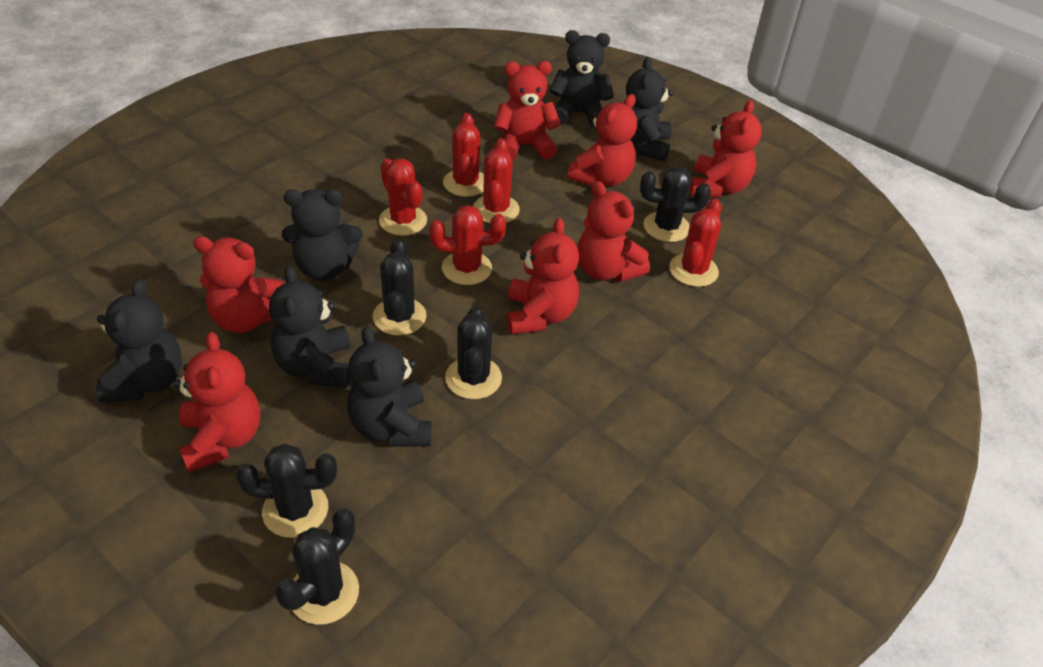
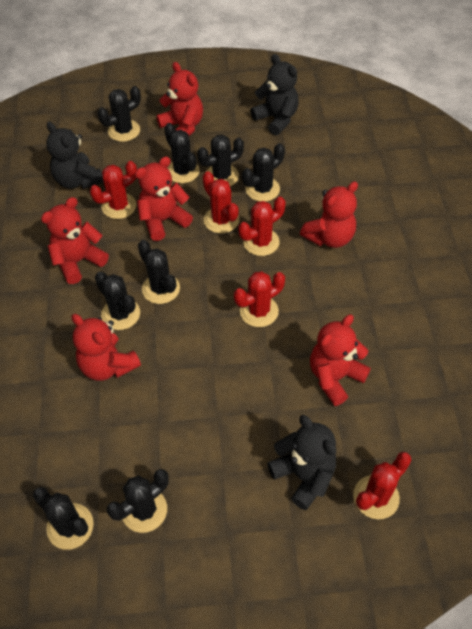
black cactus: 5 -> 8
black teddy bear: 6 -> 3
red teddy bear: 7 -> 6

